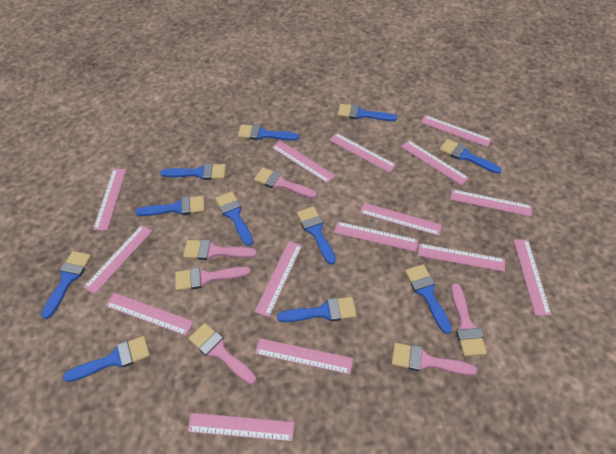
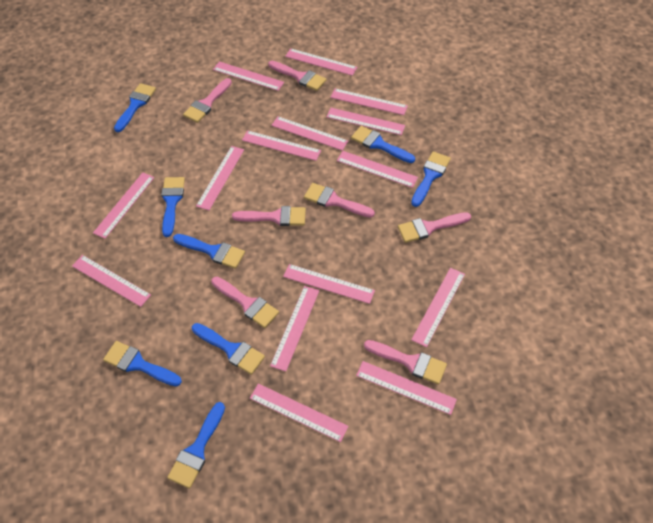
blue brush: 11 -> 8
pink brush: 6 -> 7

